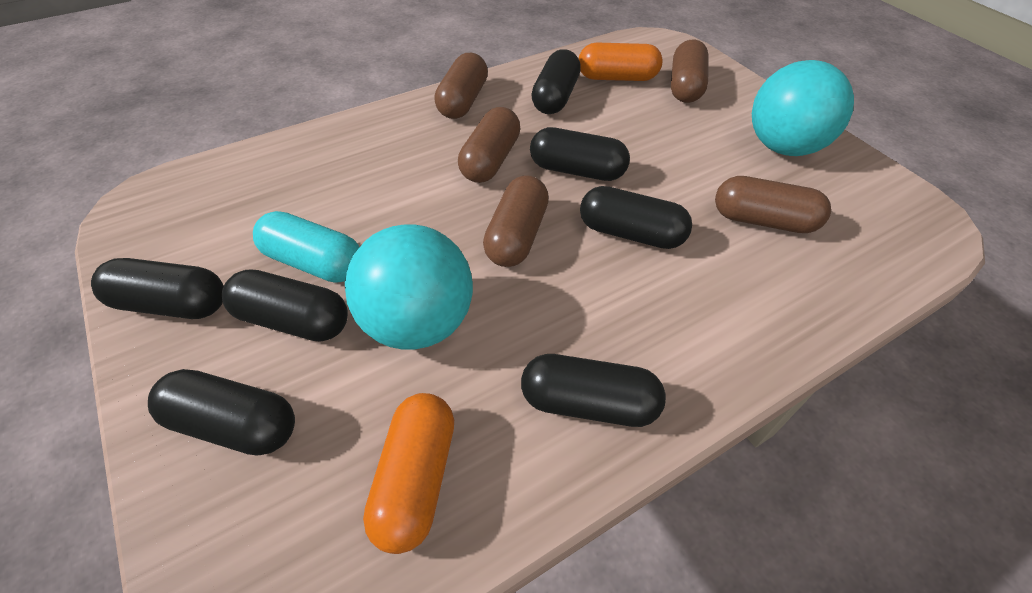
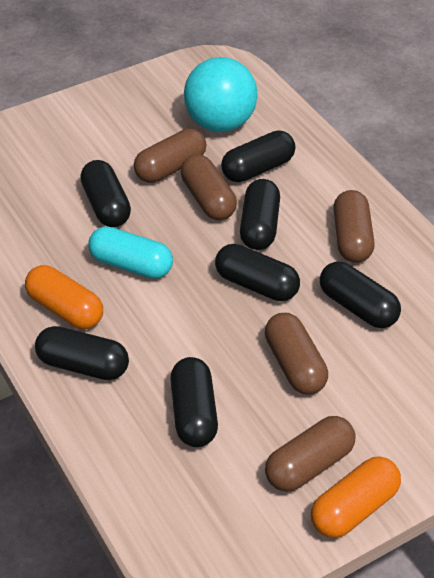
turquoise ball: 2 -> 1

